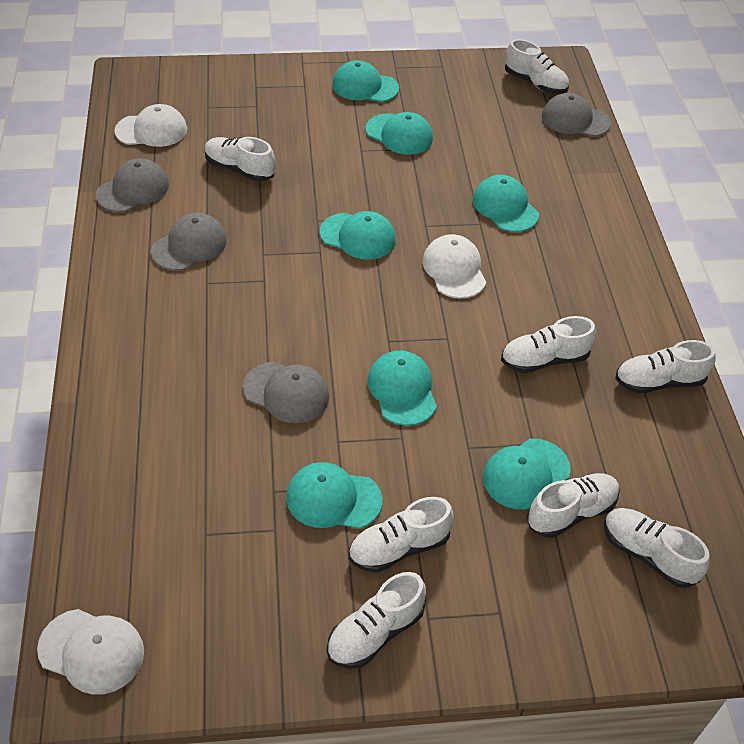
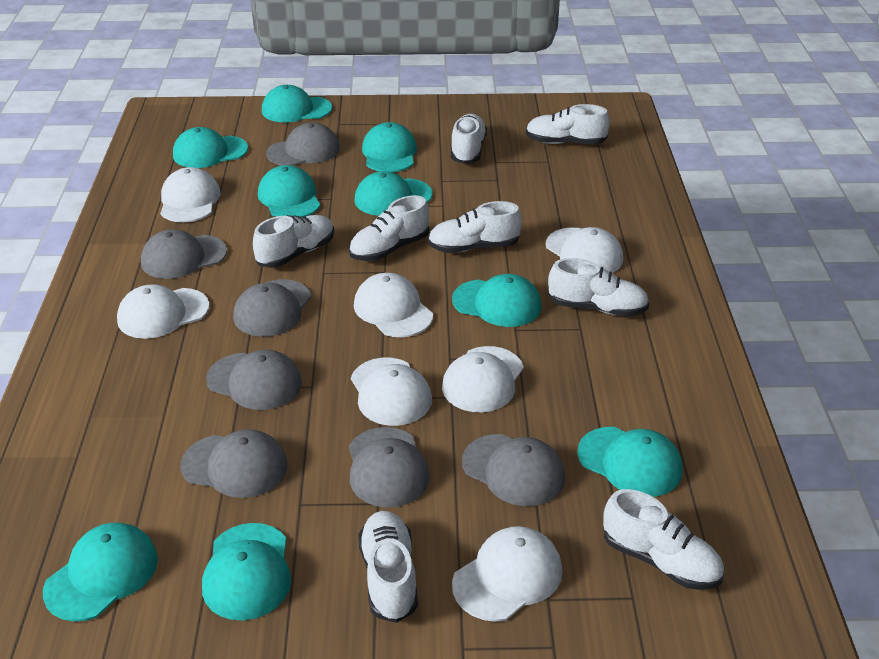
grey cap: 4 -> 7
turquoise cap: 7 -> 9
white cap: 3 -> 7

